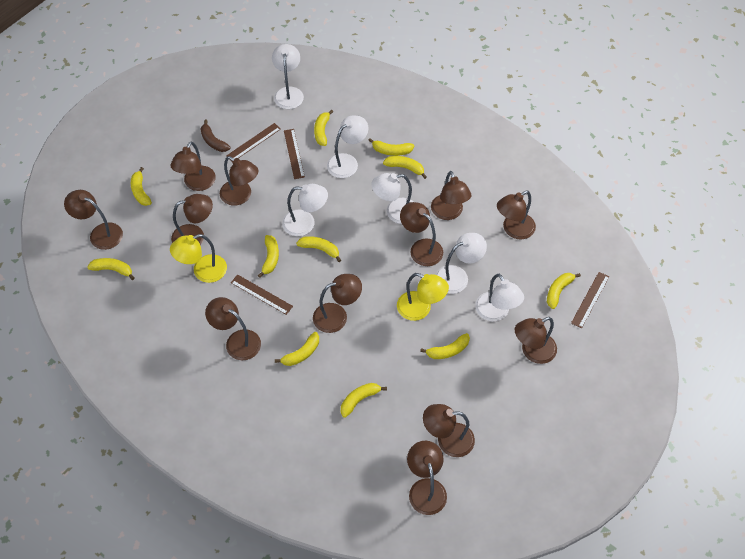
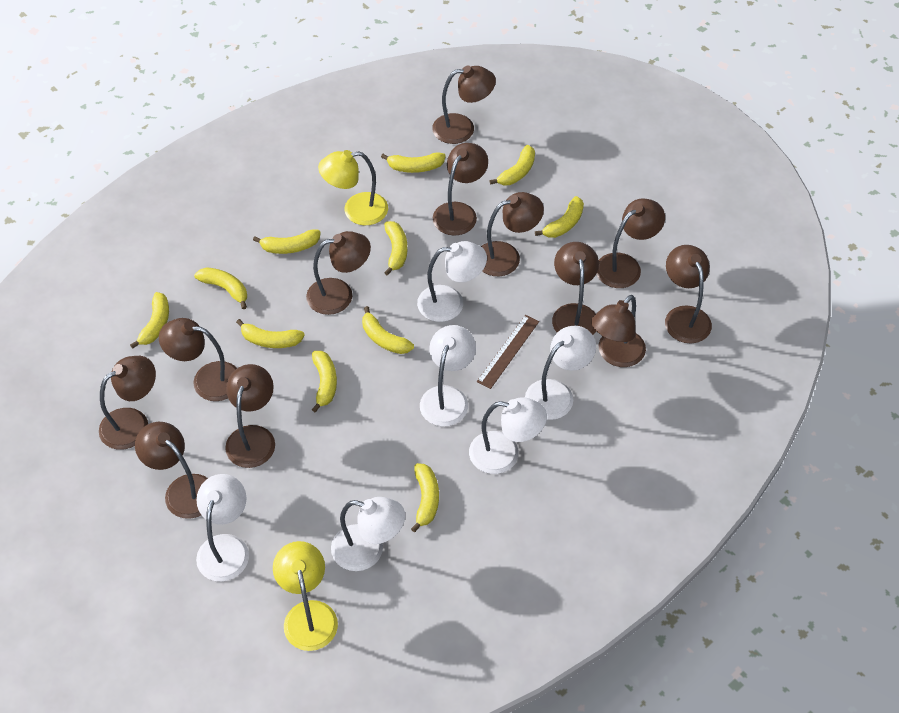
brown banana: 1 -> 0
brown ruler: 4 -> 1

